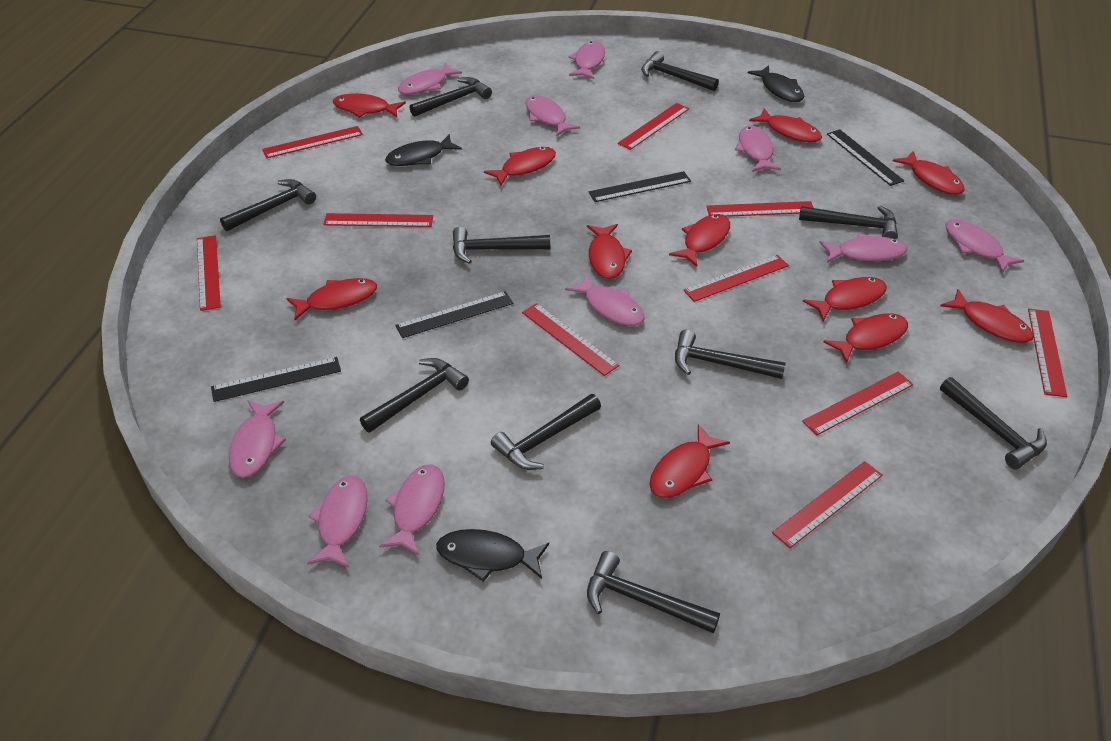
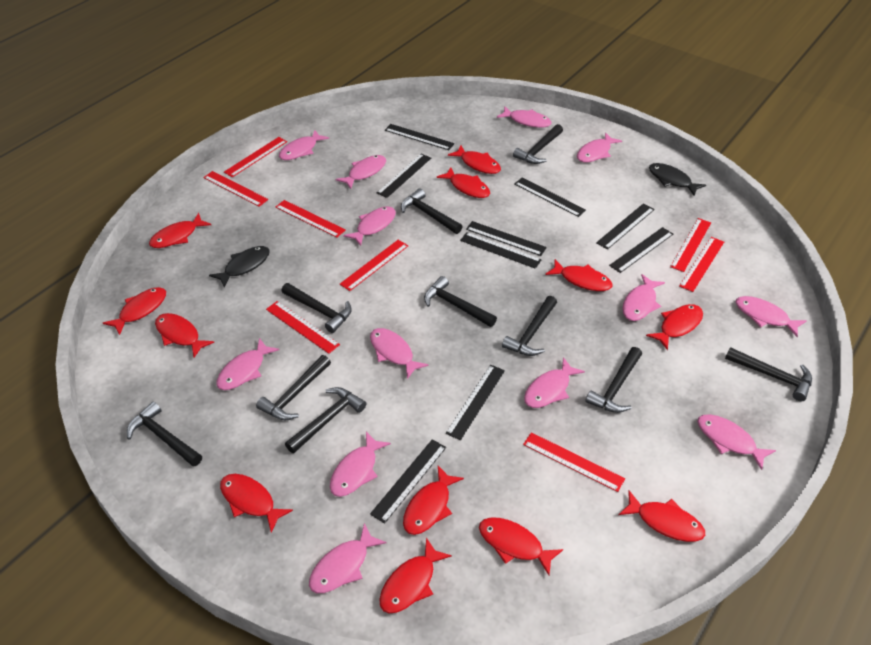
black fish: 3 -> 2
black ruler: 4 -> 9
pink fish: 10 -> 13
red fish: 11 -> 12
red ruler: 10 -> 8

